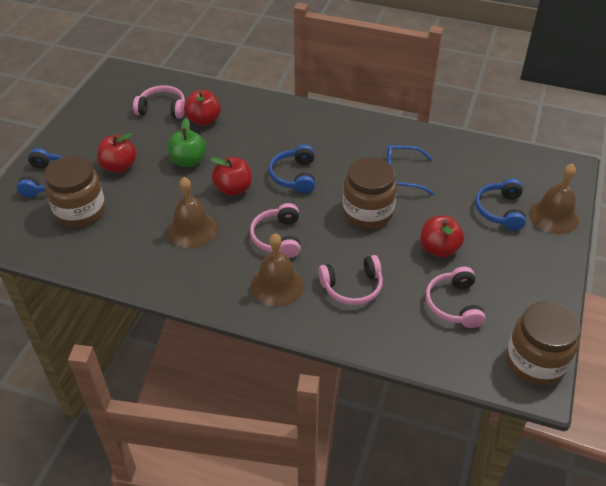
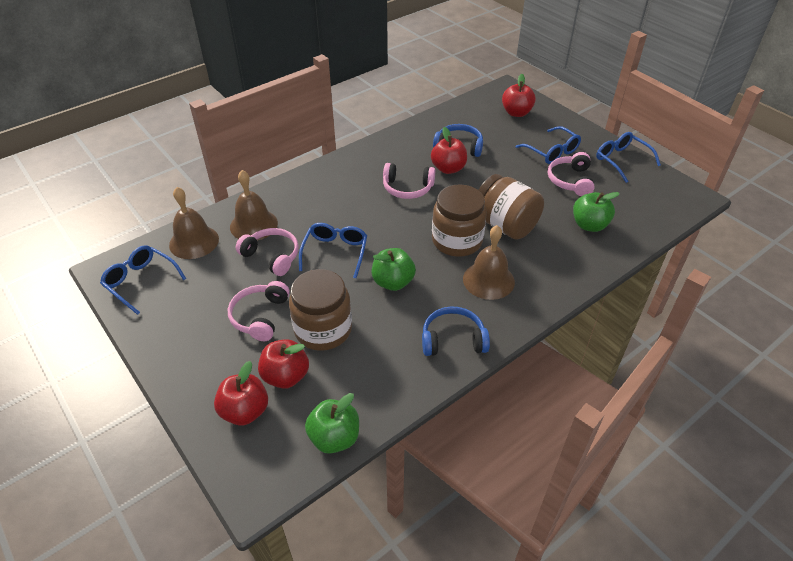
blue glasses: 1 -> 4
blue headphones: 3 -> 2
green apple: 1 -> 3

